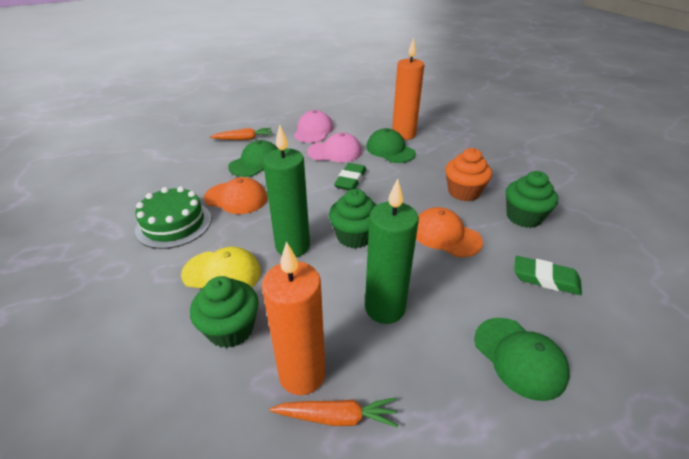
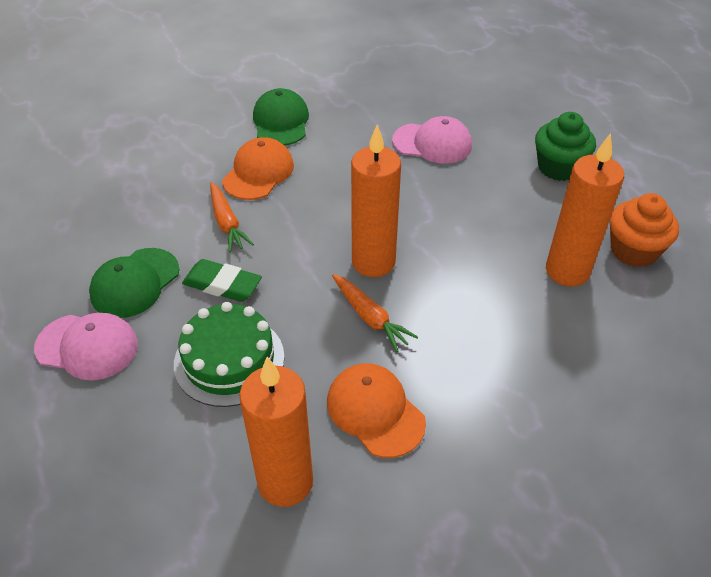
green candle: 2 -> 0
green cap: 3 -> 2
green cupcake: 3 -> 1
green eraser: 2 -> 1
orange candle: 2 -> 3
yellow cap: 1 -> 0

